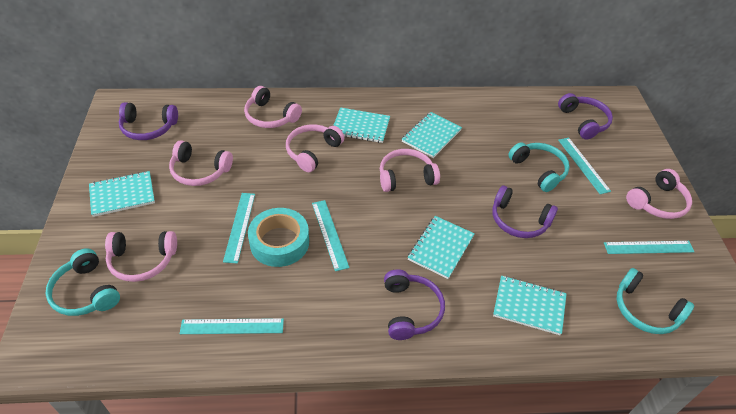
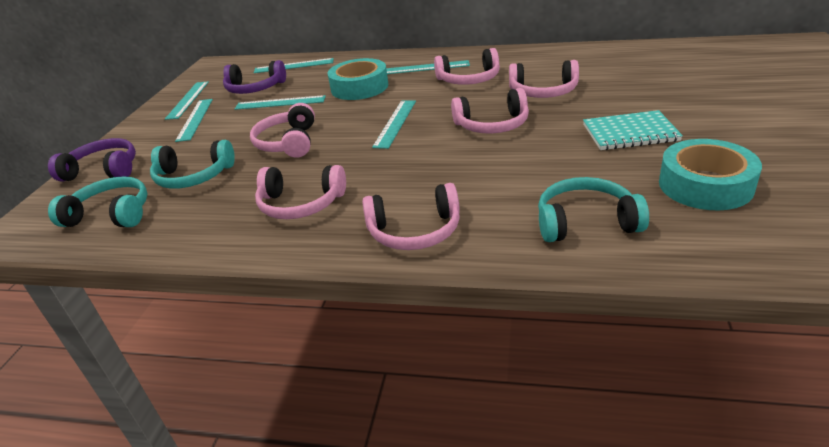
purple headphones: 4 -> 2
turquoise notebook: 5 -> 1
turquoise ruler: 5 -> 6
turquoise tape: 1 -> 2

